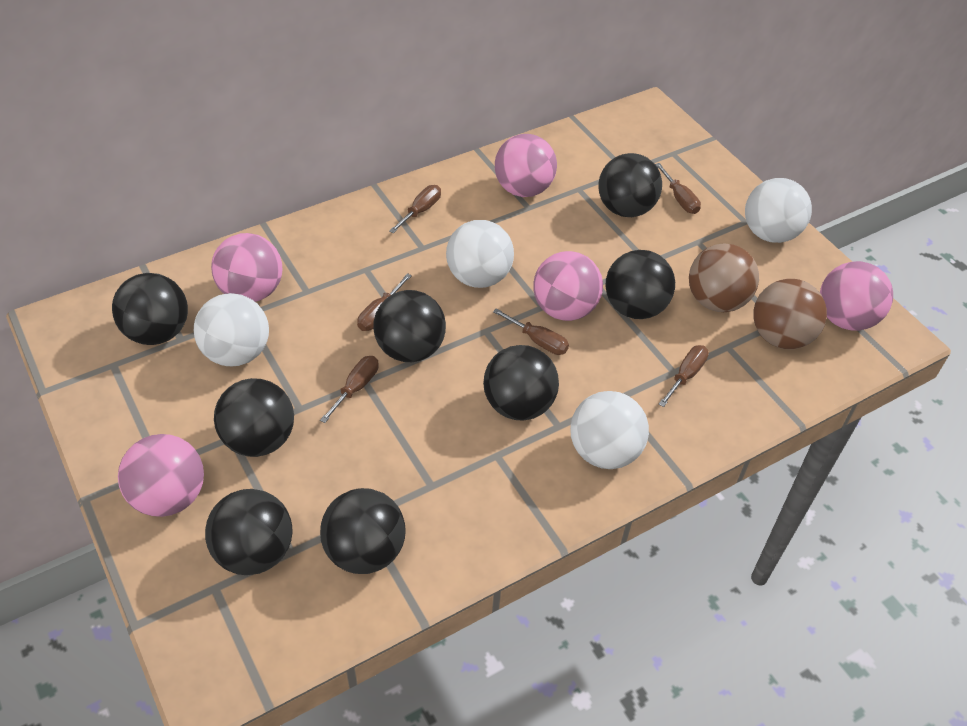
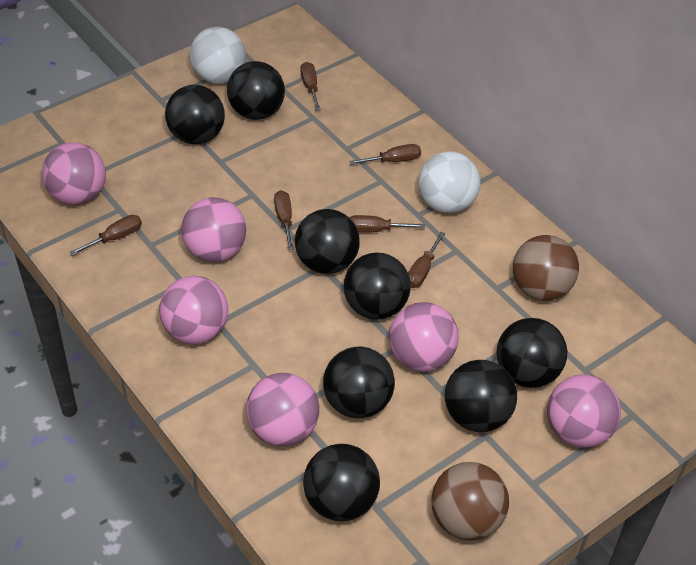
pink ball: 5 -> 6
white ball: 4 -> 2

